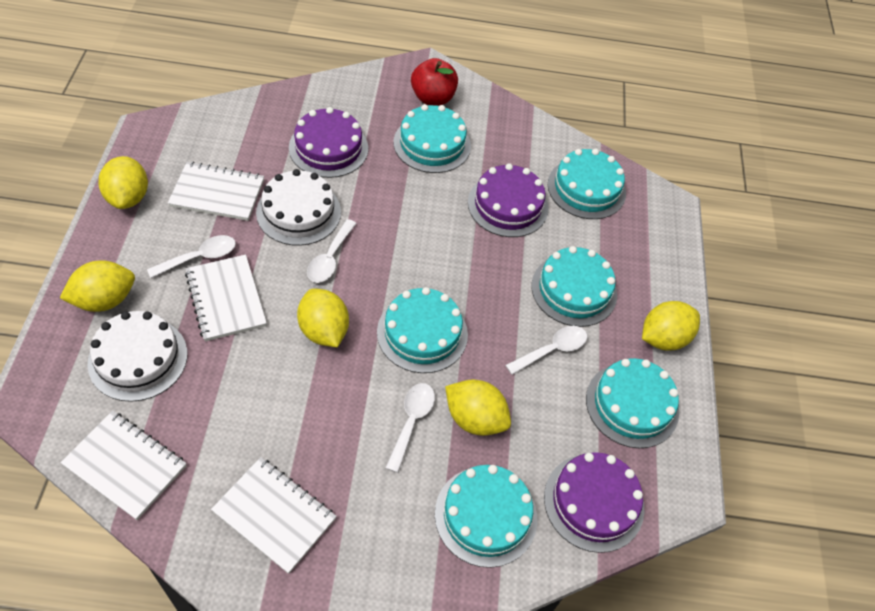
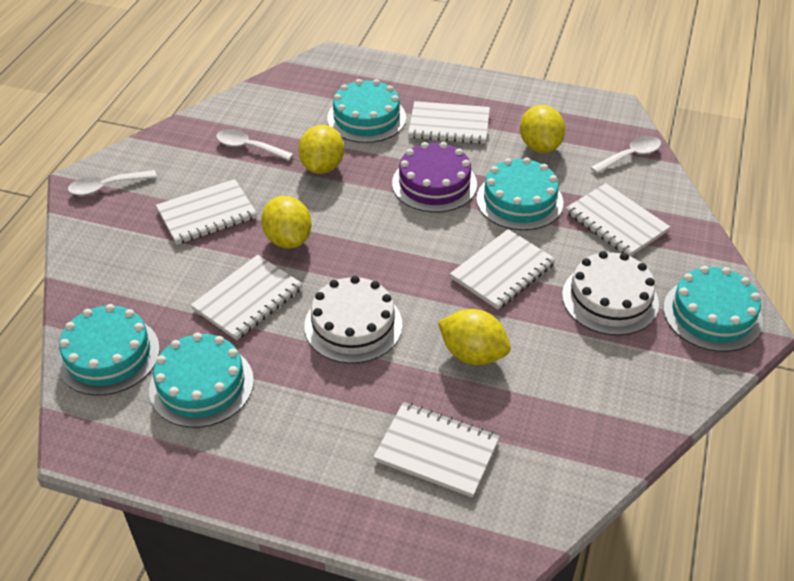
purple cake: 3 -> 1
red apple: 1 -> 0
turquoise cake: 6 -> 5
white notebook: 4 -> 6
white spoon: 4 -> 3
yellow lemon: 5 -> 4

